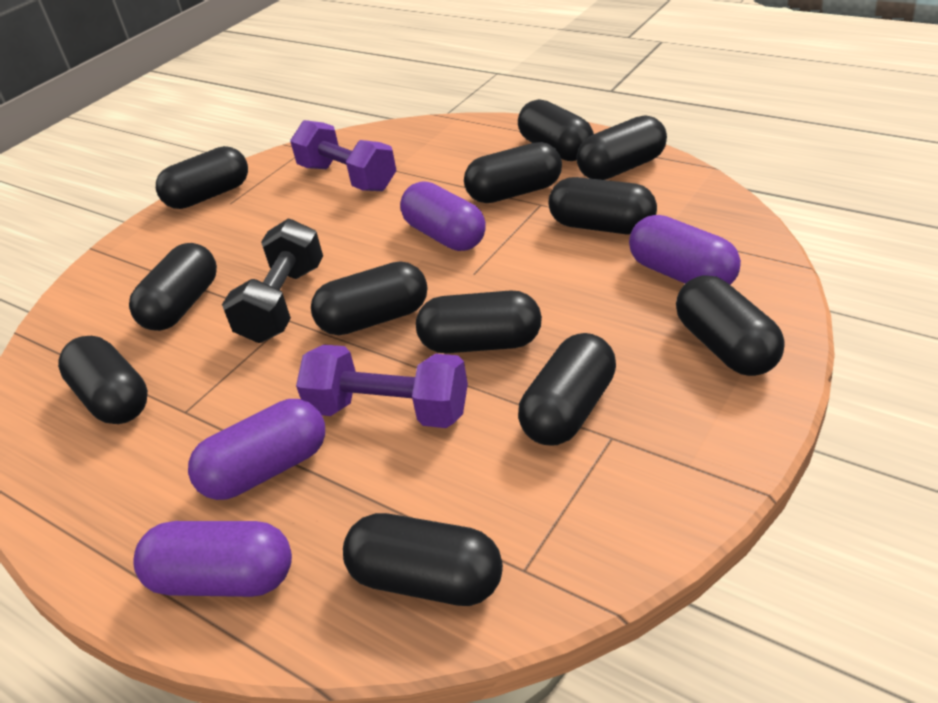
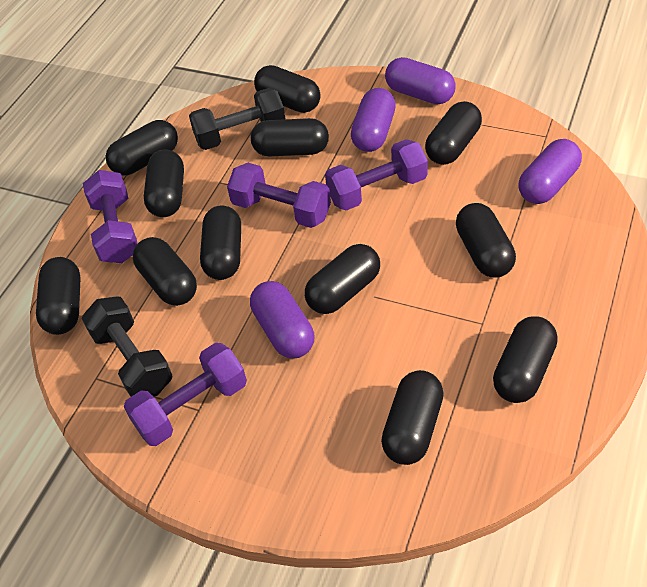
black dumbbell: 1 -> 2
purple dumbbell: 2 -> 4

